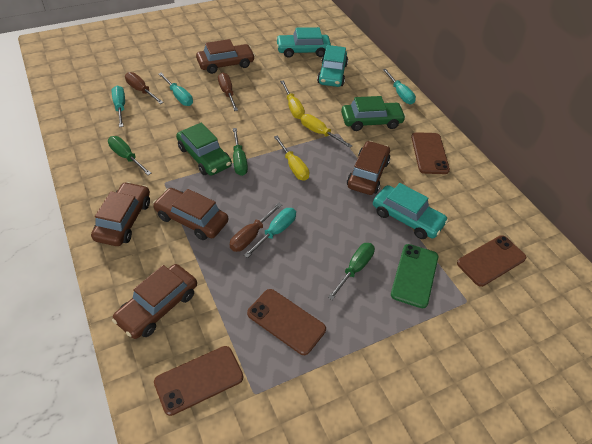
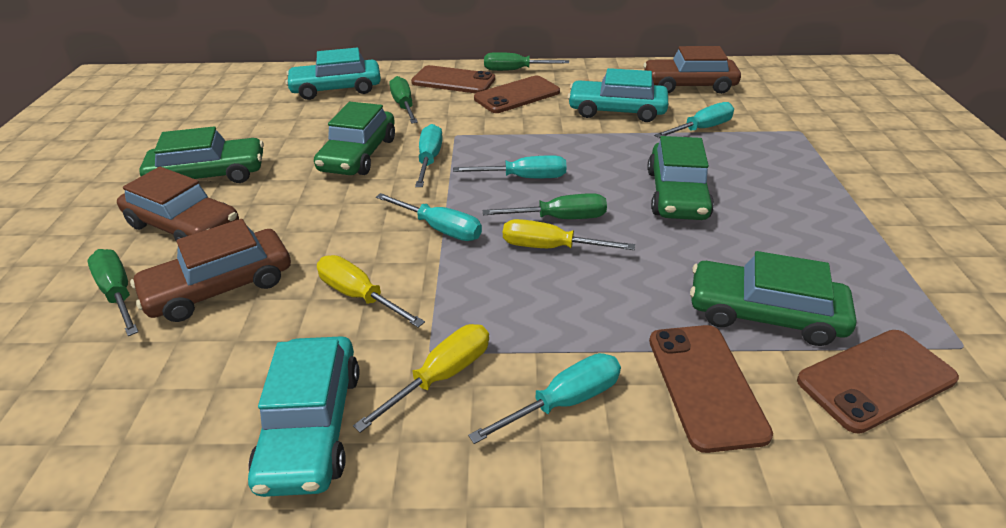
brown car: 5 -> 3
brown screwdriver: 3 -> 0
green car: 2 -> 4
green phone: 1 -> 0
green screwdriver: 3 -> 4
turquoise screwdriver: 4 -> 5

